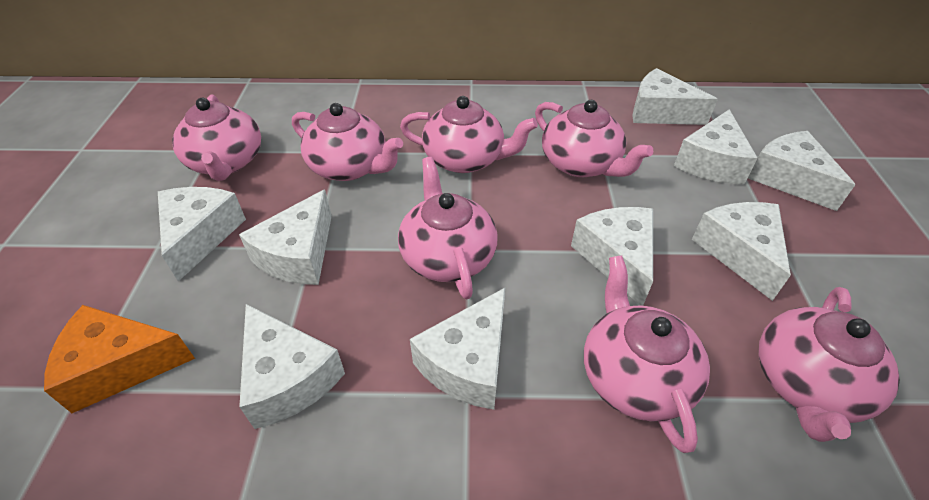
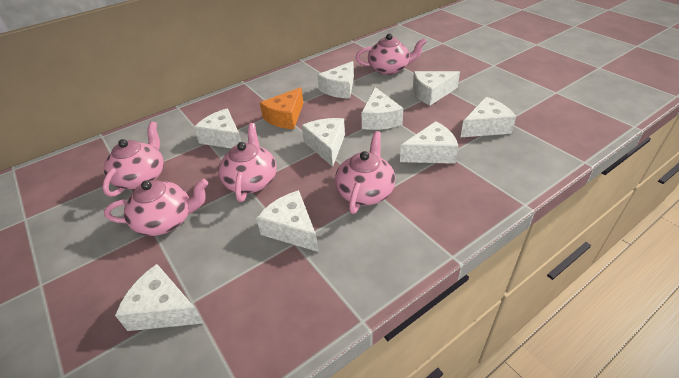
pink teapot: 7 -> 5

